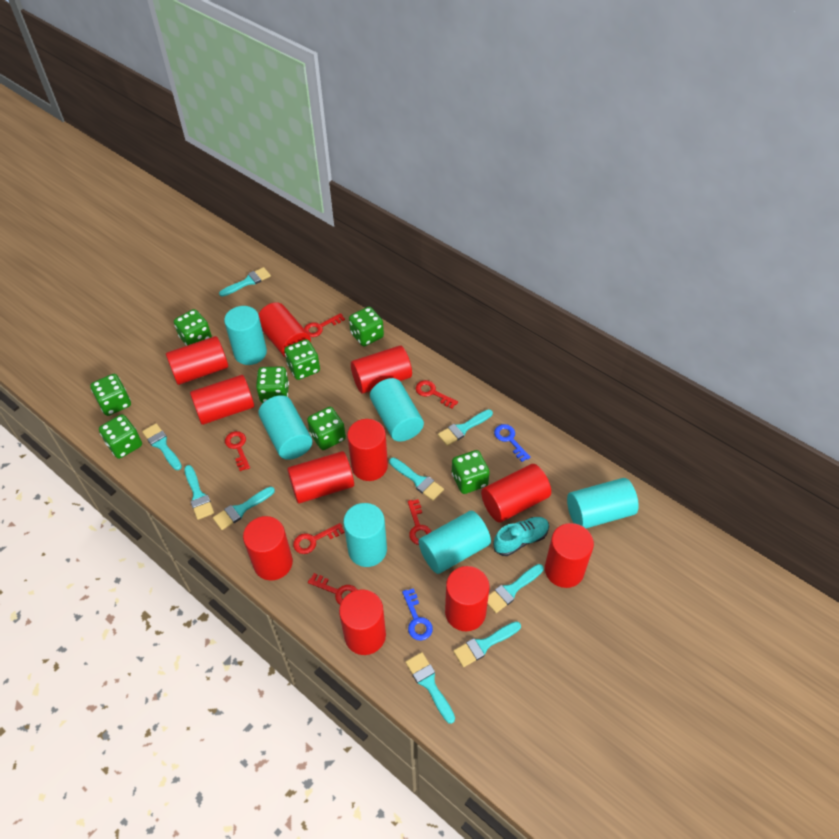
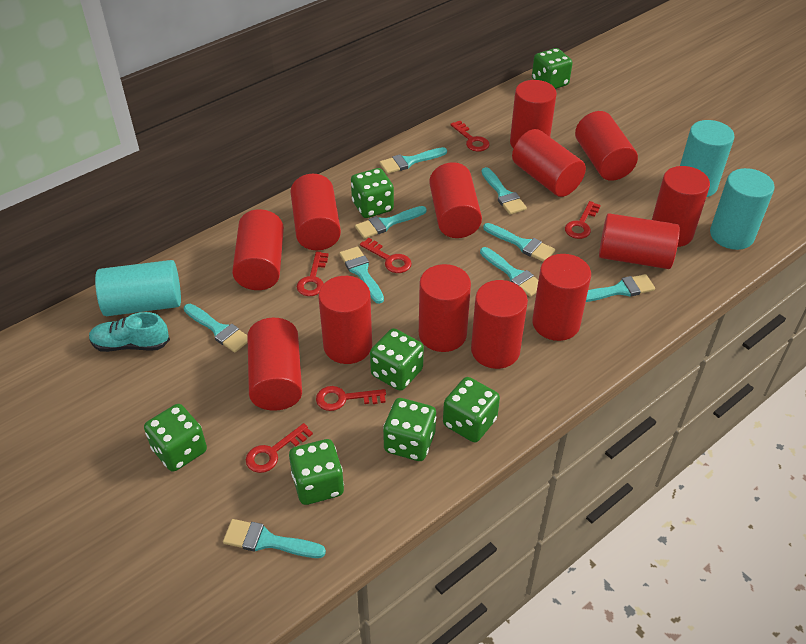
blue key: 2 -> 0
green dice: 8 -> 7
red cylinder: 11 -> 13
turquoise cylinder: 6 -> 3

